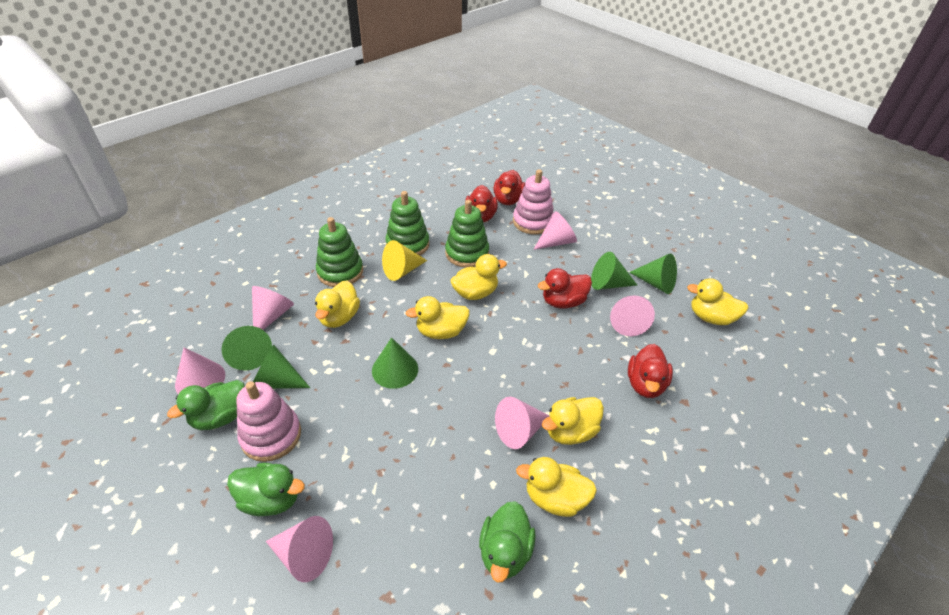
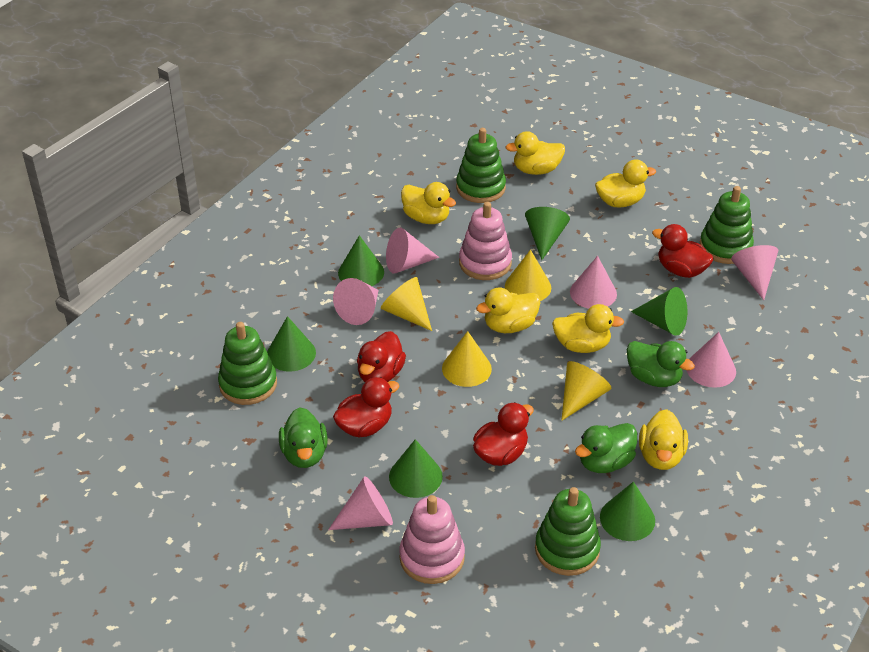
green cone: 5 -> 6
green stacking toy: 3 -> 4
yellow cone: 1 -> 4

